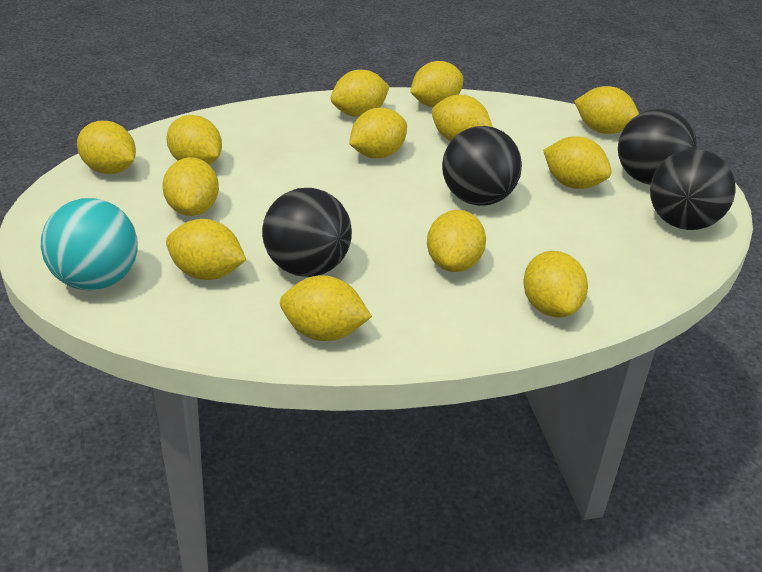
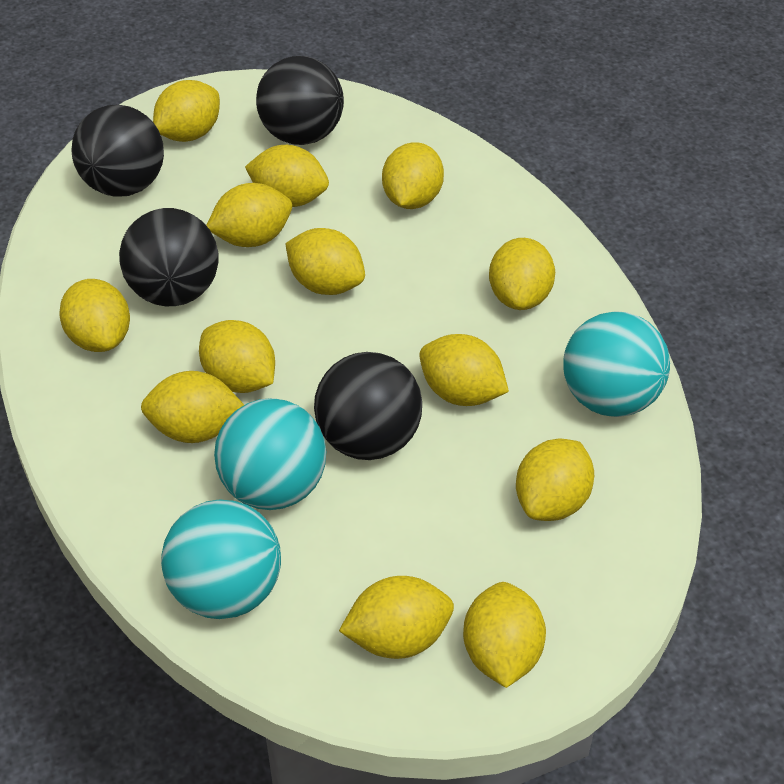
turquoise ball: 1 -> 3

